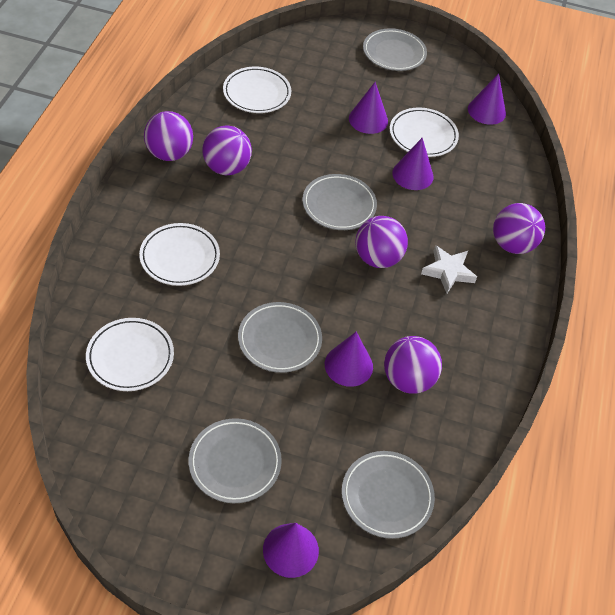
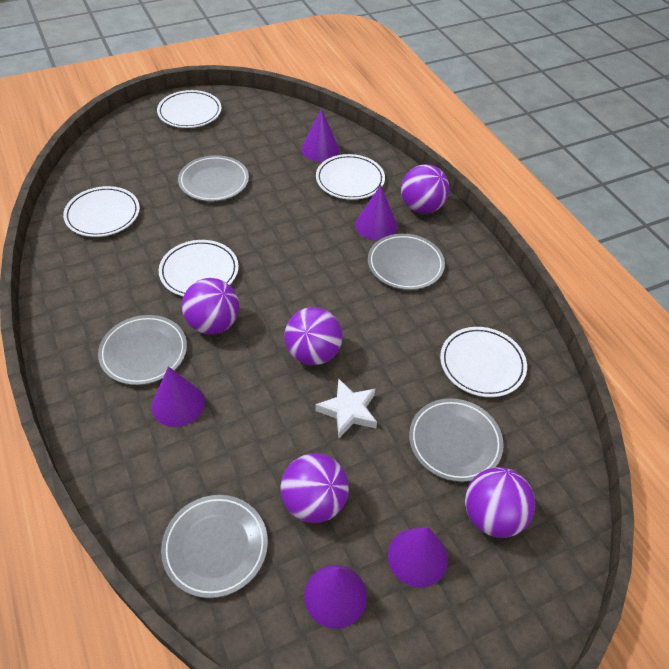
white plate: 4 -> 5

